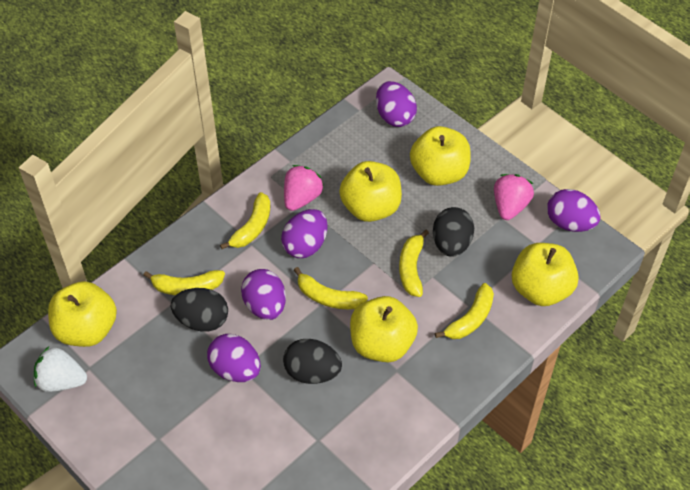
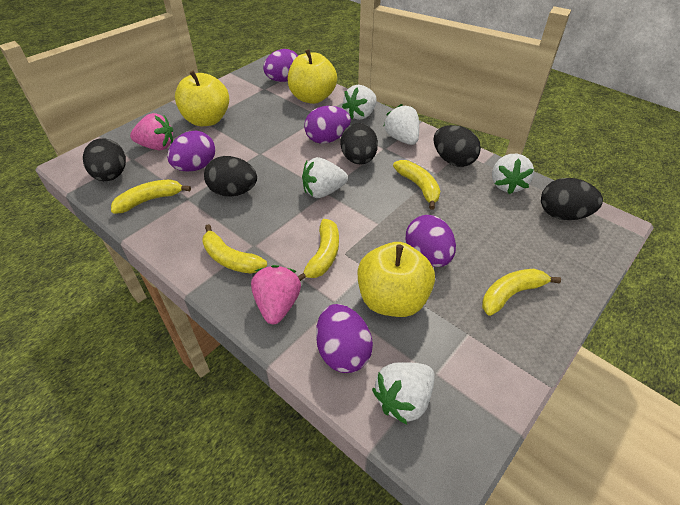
black egg: 3 -> 5
white strawberry: 1 -> 5
yellow apple: 5 -> 3

